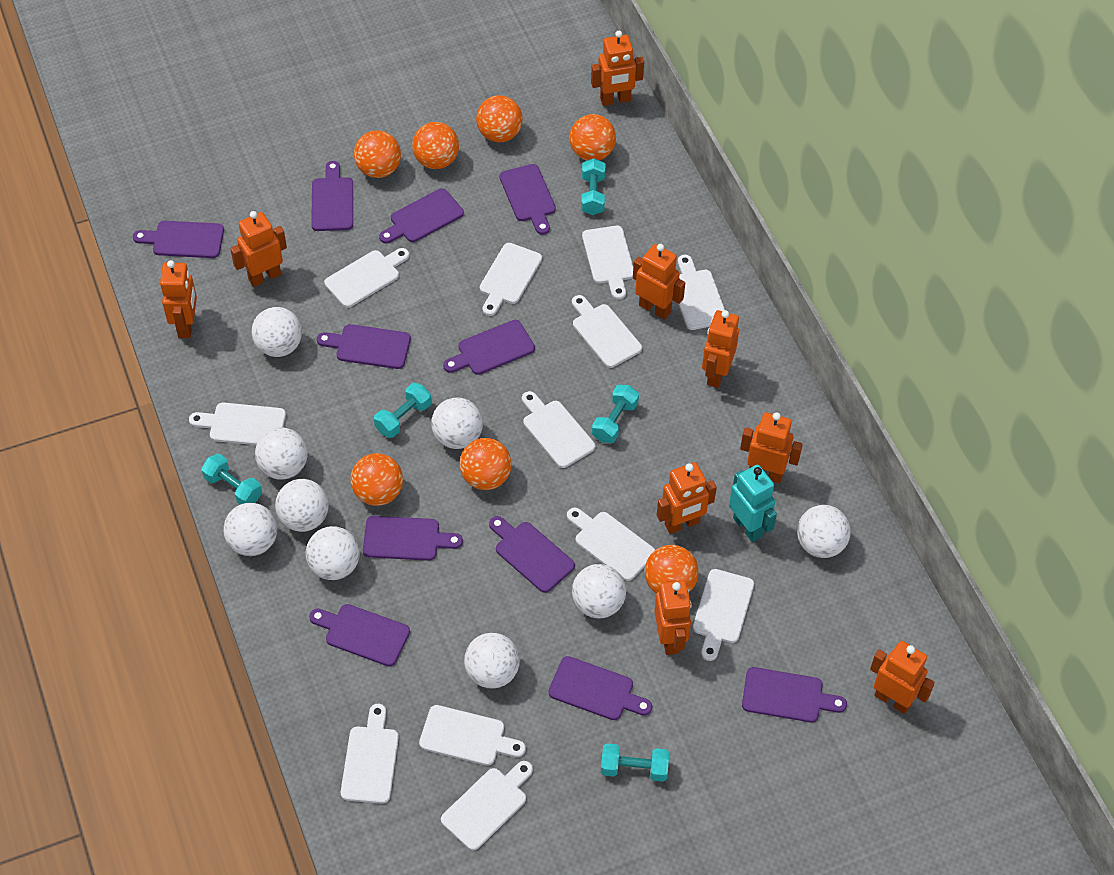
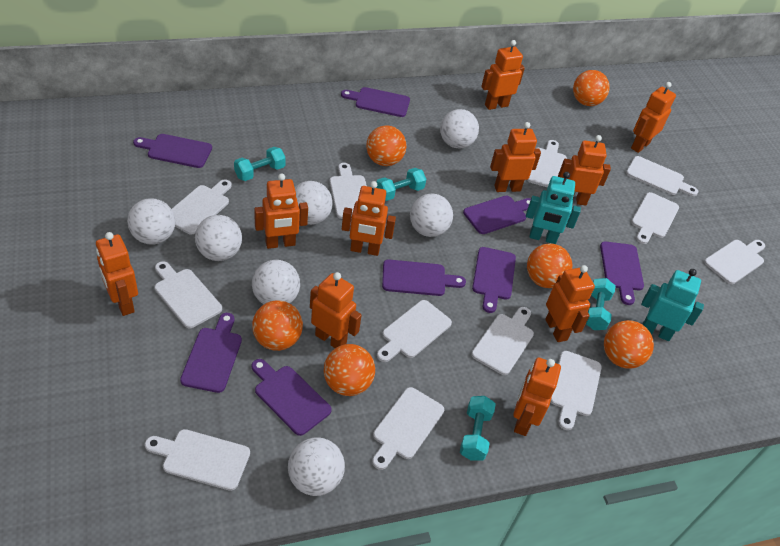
orange ball: 7 -> 6
orange robot: 9 -> 10
purple cutting board: 11 -> 8
turquoise dumbbell: 5 -> 4
turquoise robot: 1 -> 2
white ball: 9 -> 7

